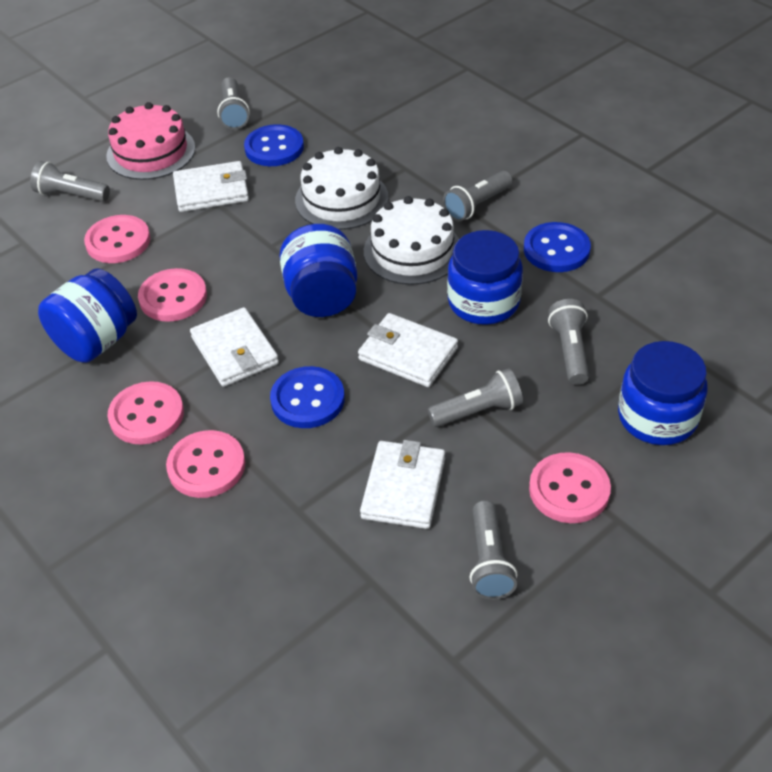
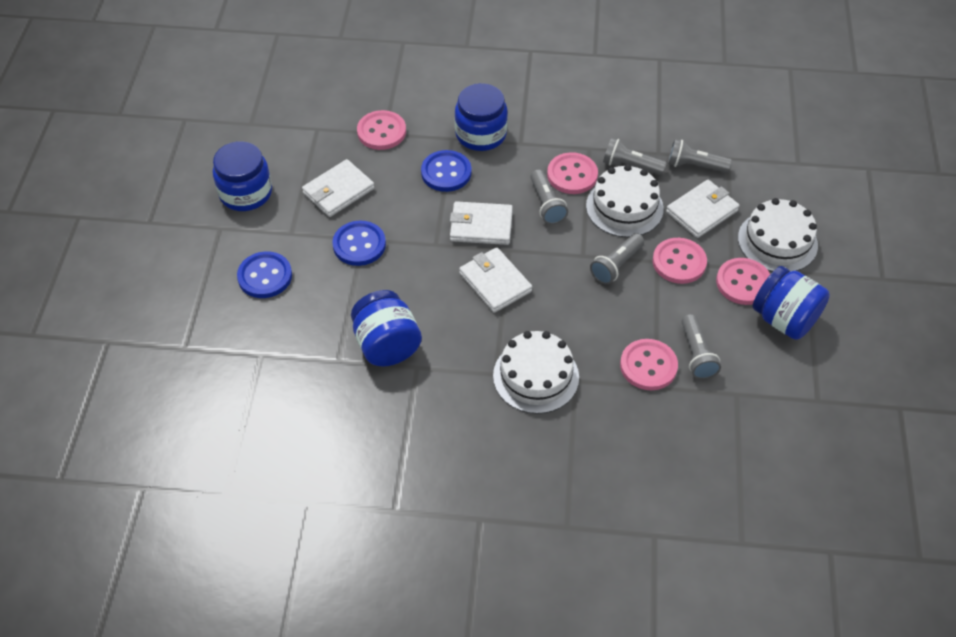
grey flashlight: 6 -> 5
pink cake: 1 -> 0
white cake: 2 -> 3

